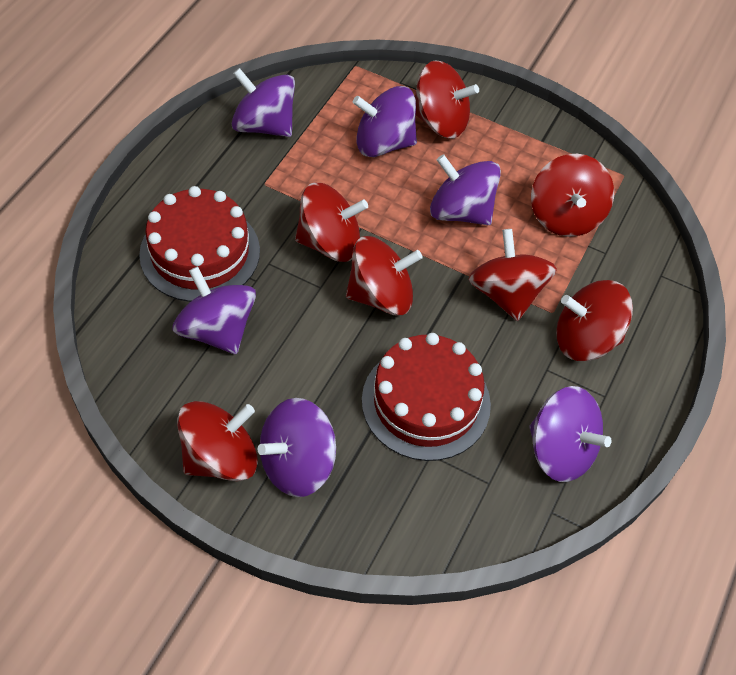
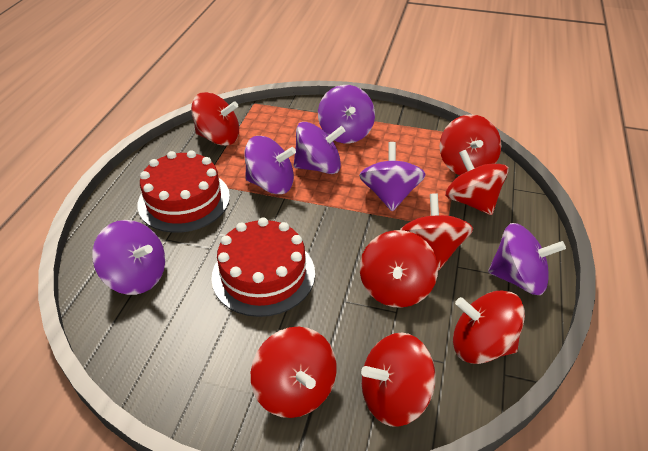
red spinning top: 7 -> 8

